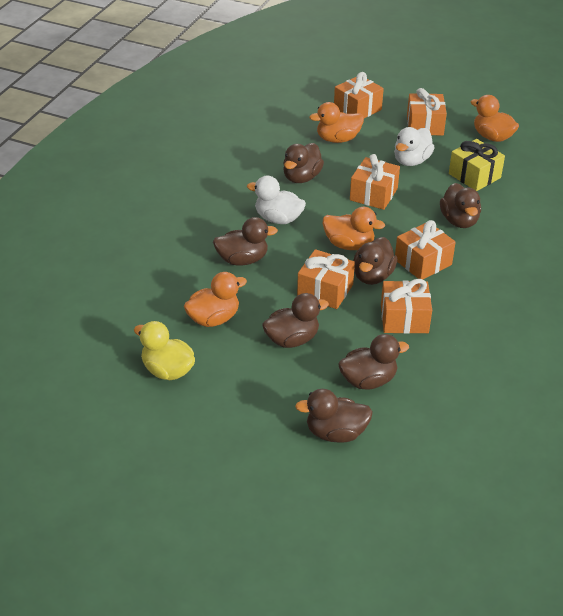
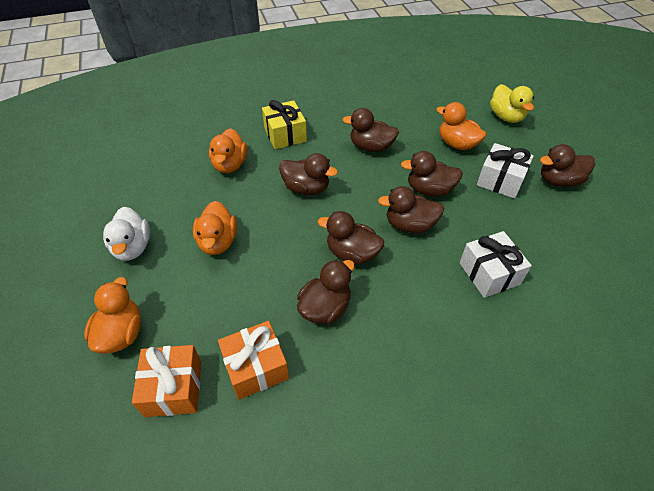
orange gift: 6 -> 2
white duck: 2 -> 1
white gift: 0 -> 2

